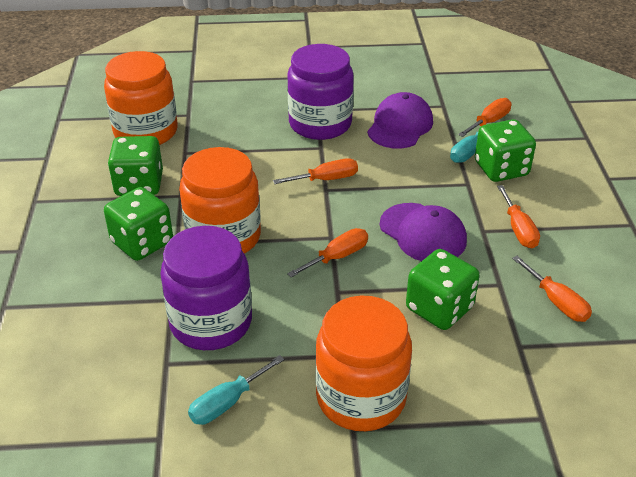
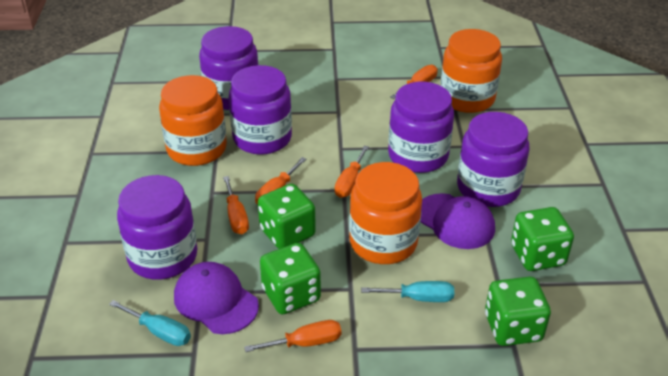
purple jar: 2 -> 5

